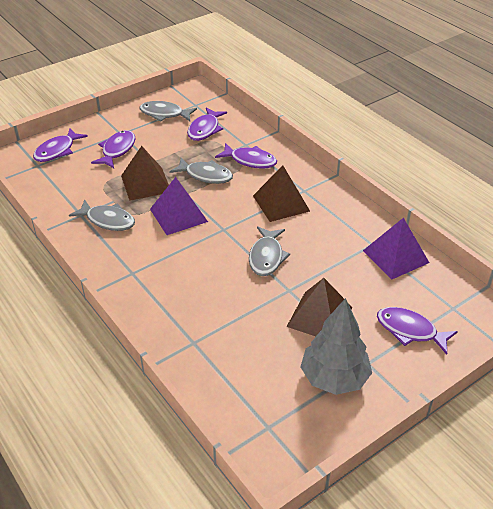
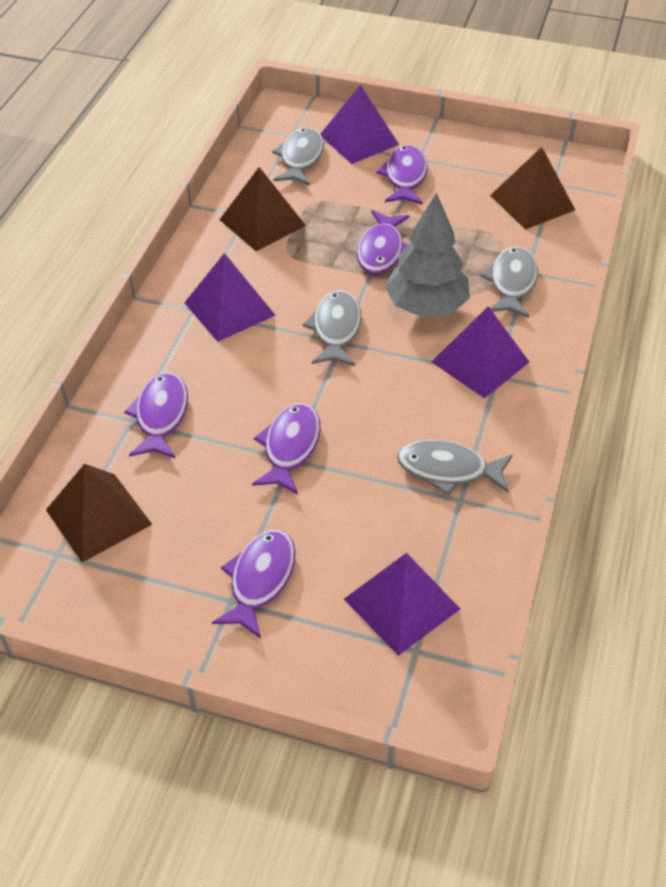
purple pyramid: 2 -> 4

